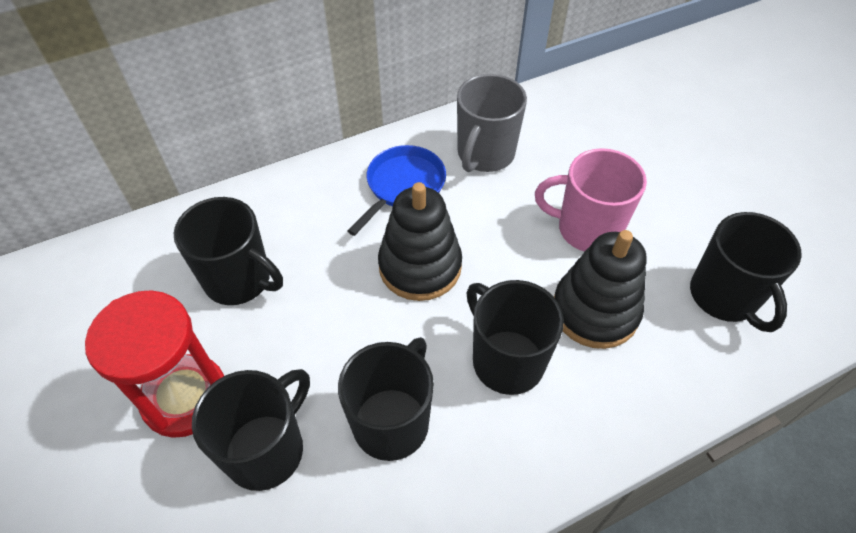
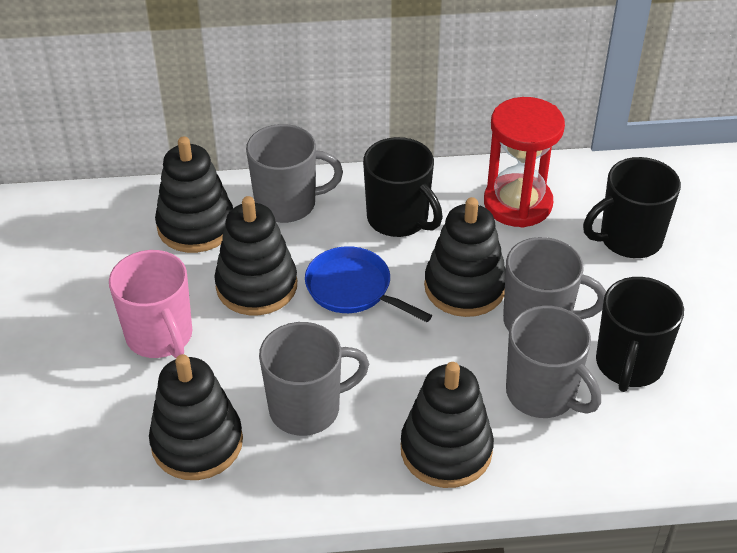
black mug: 5 -> 3
black stacking toy: 2 -> 5
grey mug: 1 -> 4

